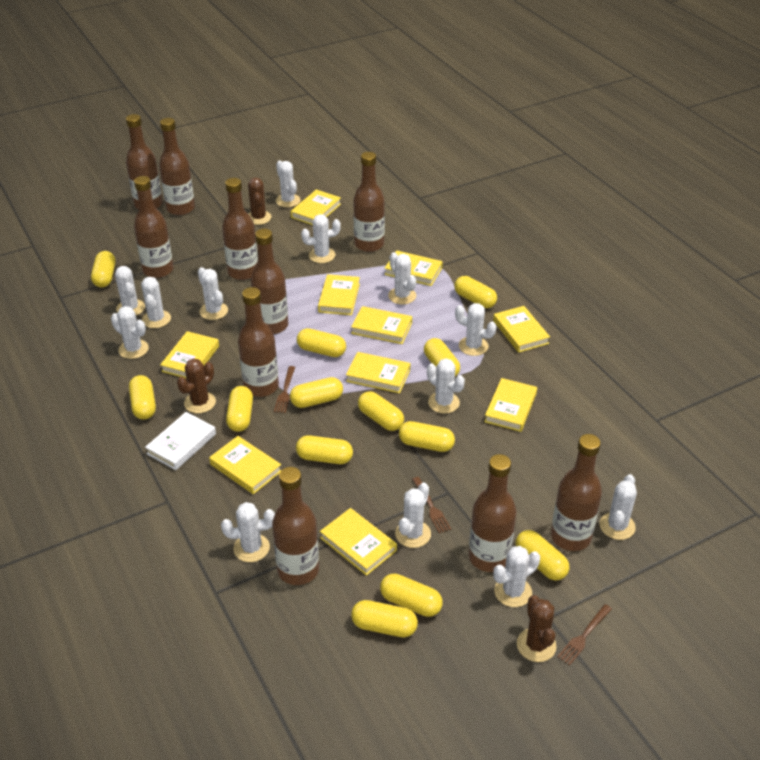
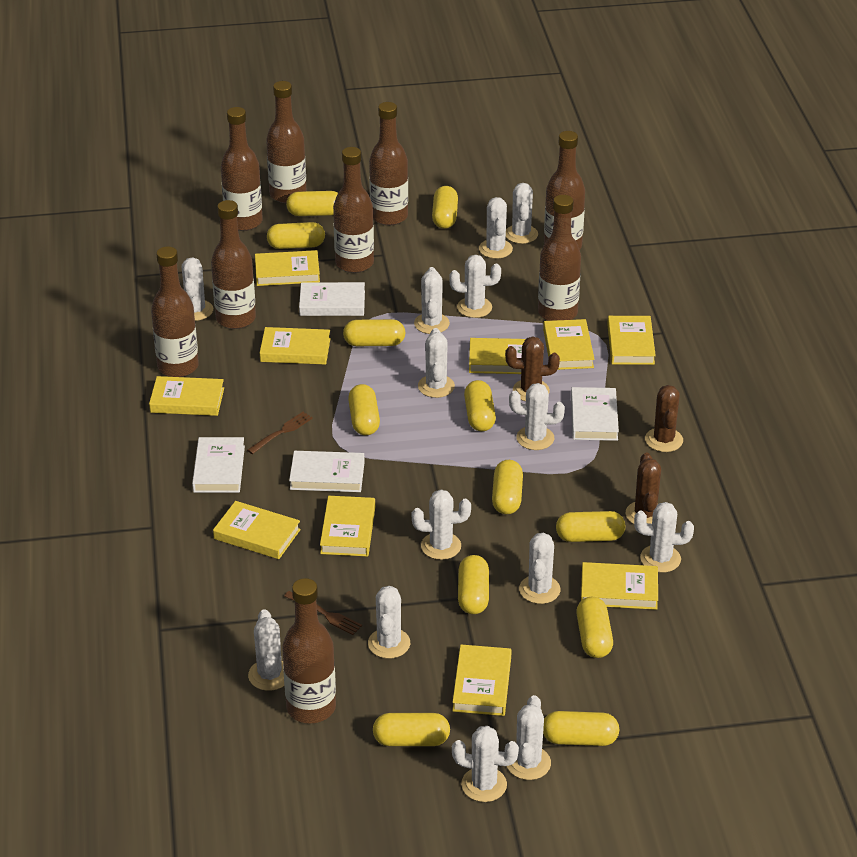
brown bottle: 10 -> 9
brown fork: 3 -> 2
white book: 1 -> 4
white cactus: 13 -> 14
yellow capsule: 13 -> 12

